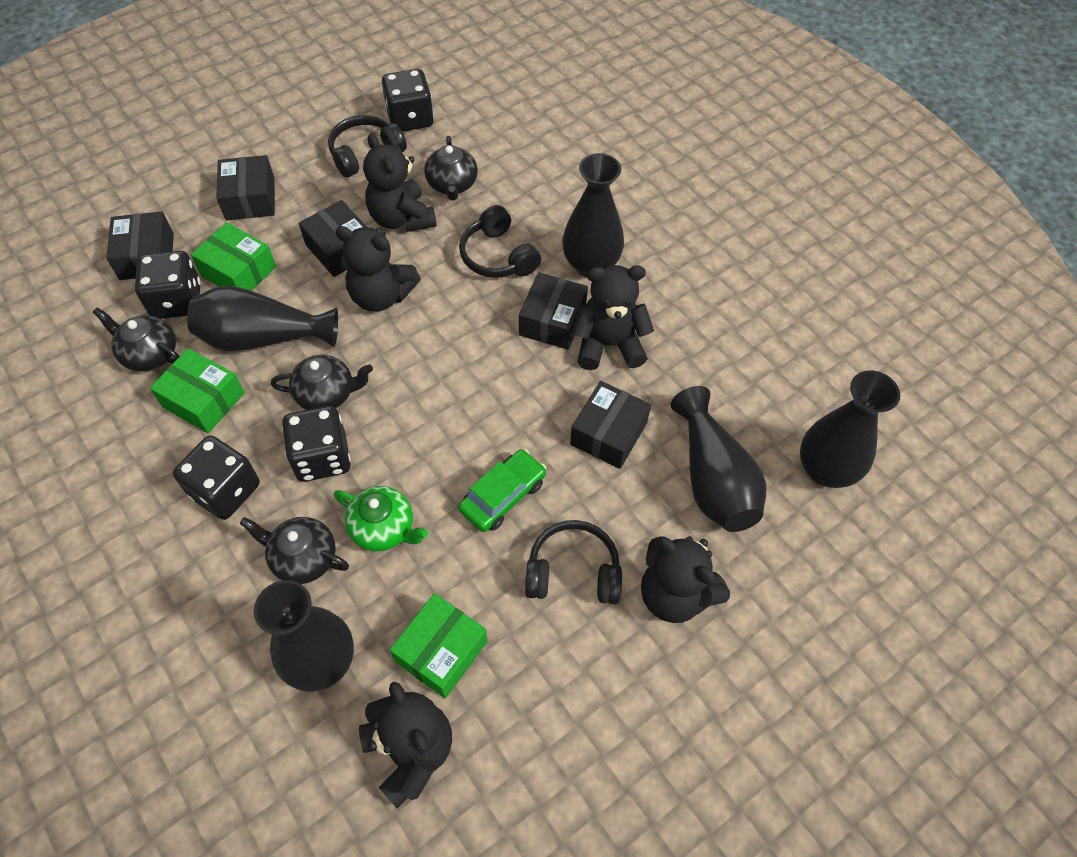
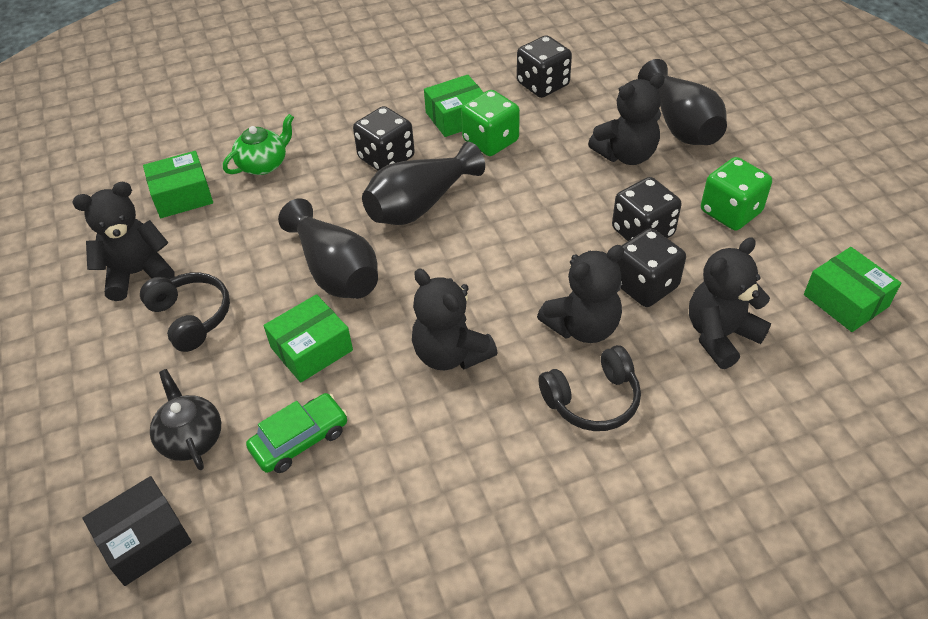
black box: 5 -> 1
black headphones: 3 -> 2
black teapot: 4 -> 1
black vase: 5 -> 3
green box: 3 -> 4
green dice: 0 -> 2

